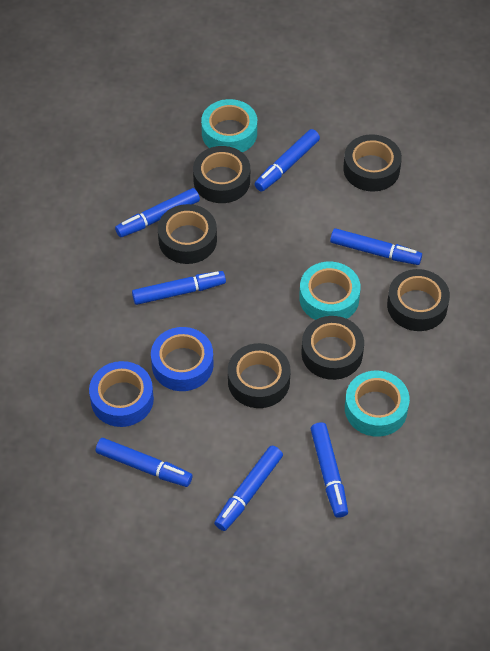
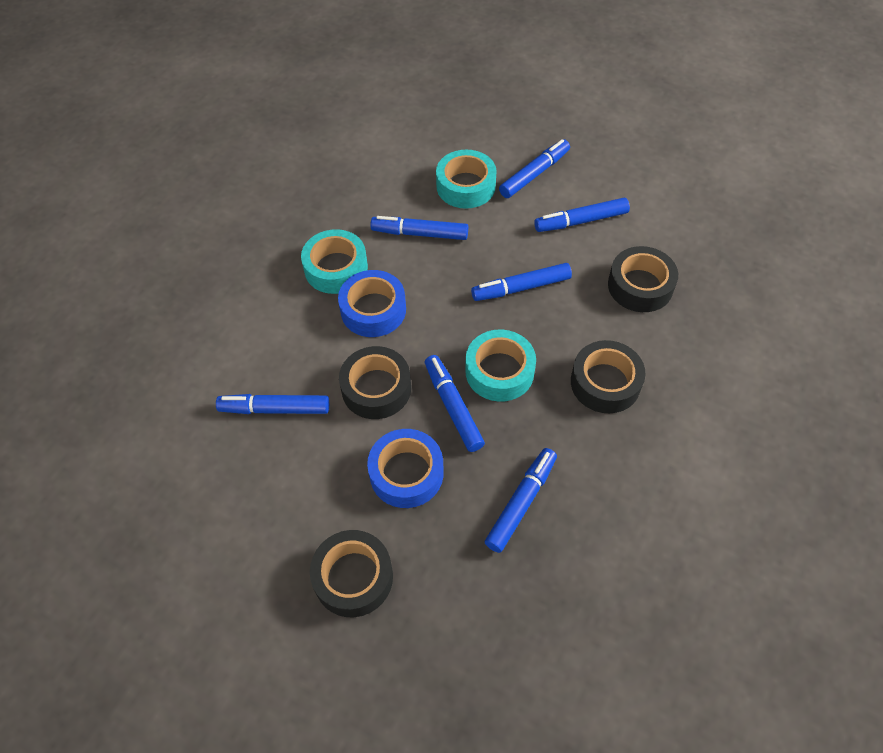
black tape: 6 -> 4

